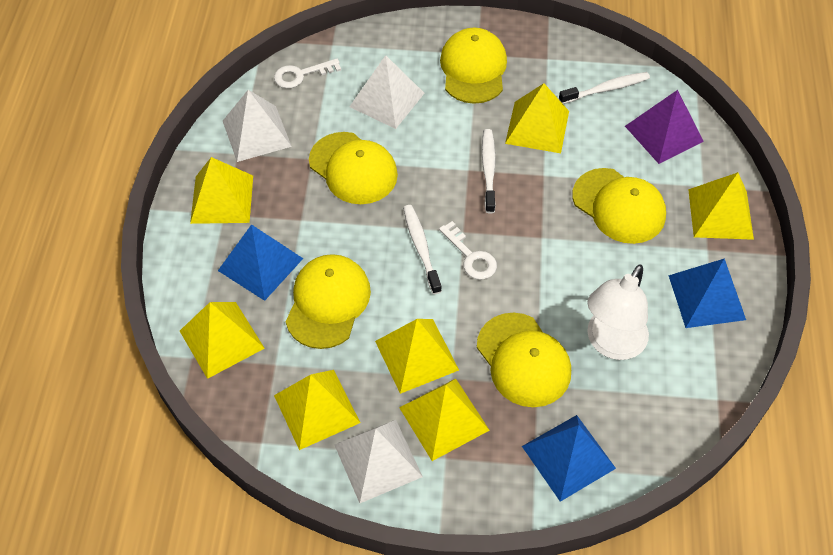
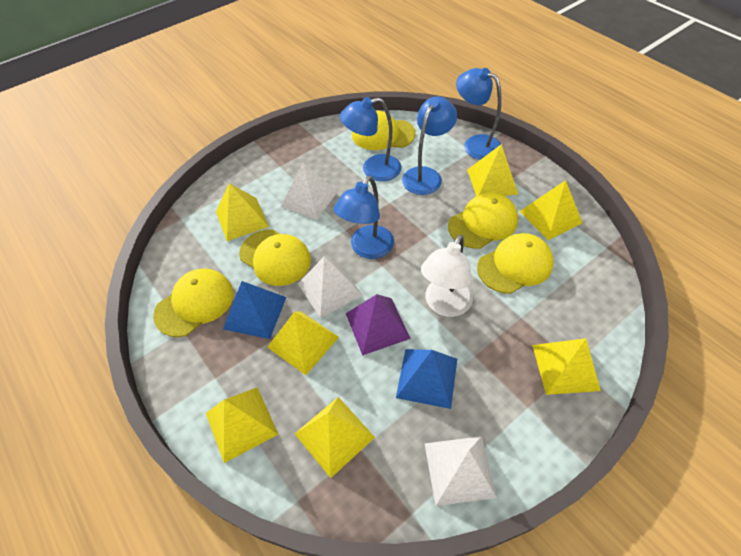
blue lamp: 0 -> 4
blue pyramid: 3 -> 2
white key: 2 -> 0
white toothbrush: 3 -> 0

